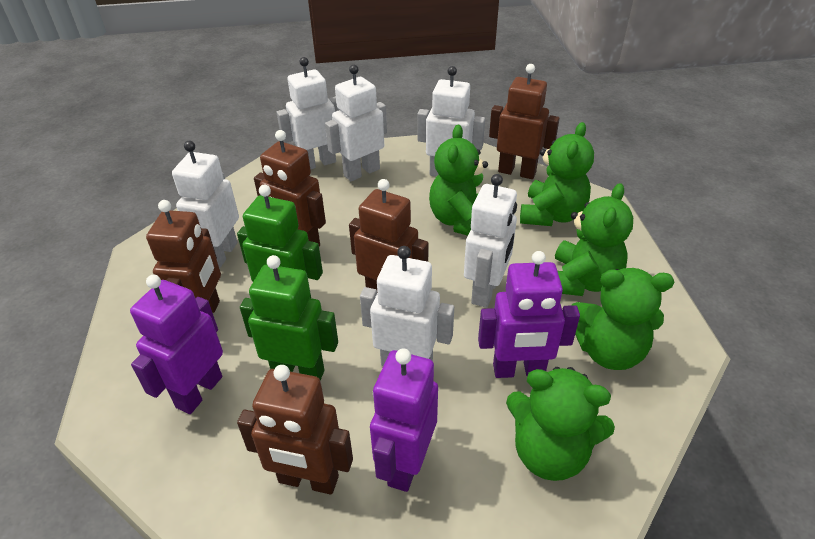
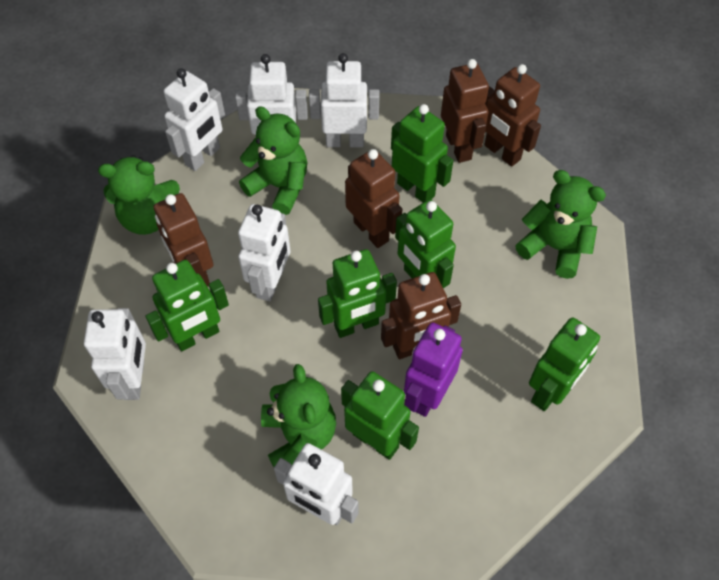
green robot: 2 -> 6
green teddy bear: 5 -> 4
purple robot: 3 -> 1

